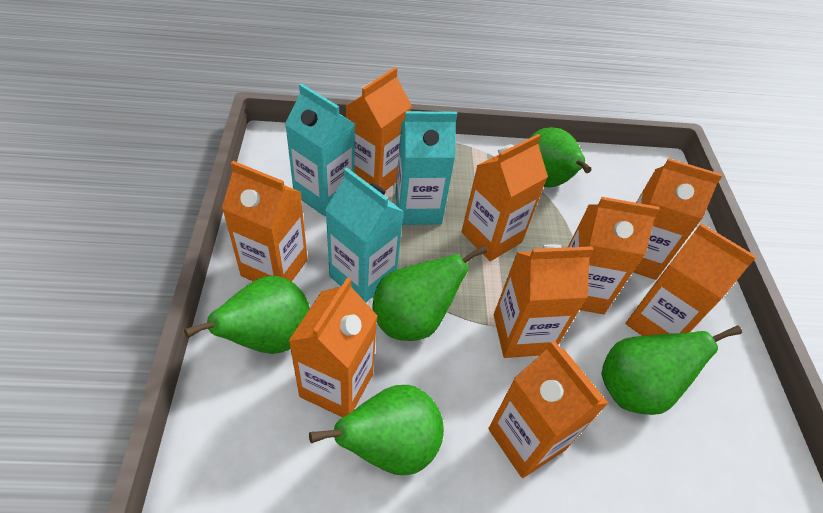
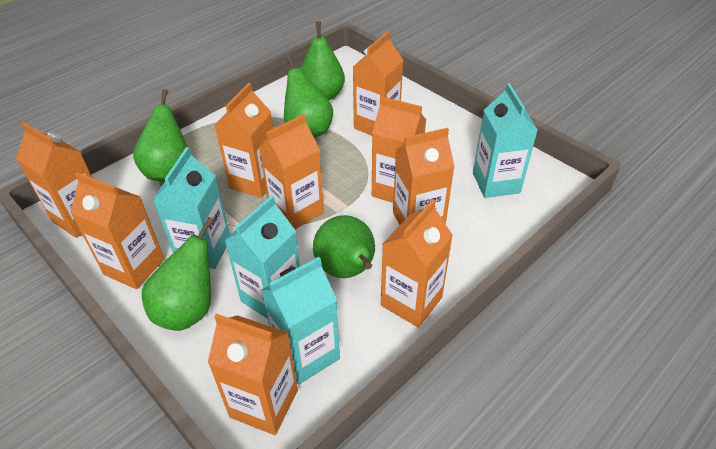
turquoise carton: 3 -> 4

